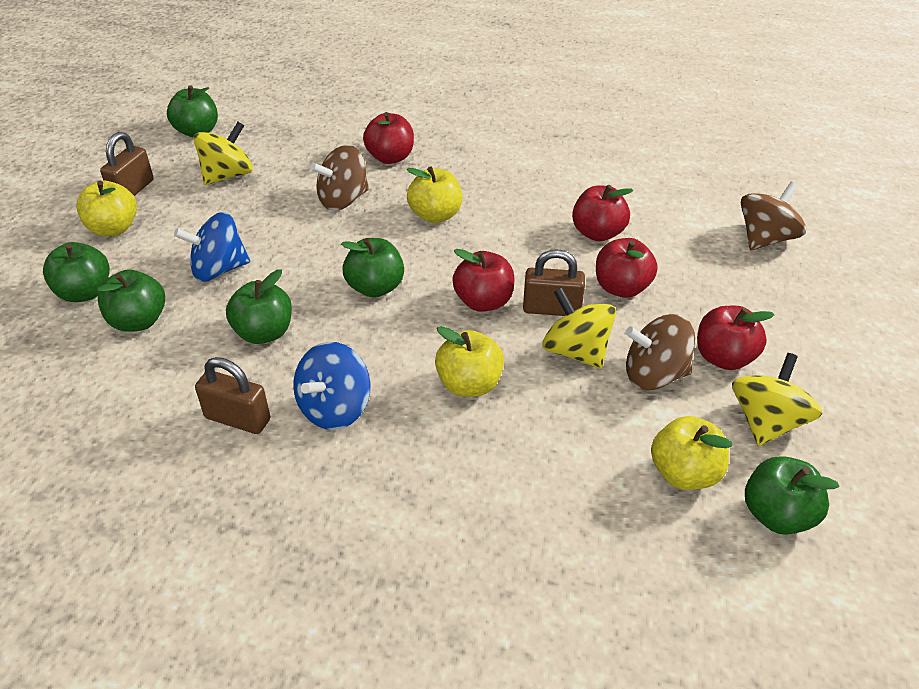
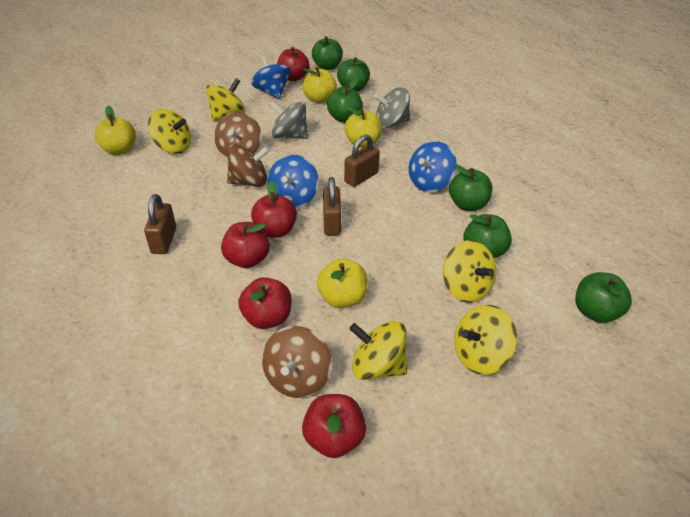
blue spinning top: 2 -> 3
grey spinning top: 0 -> 2
yellow spinning top: 3 -> 5

